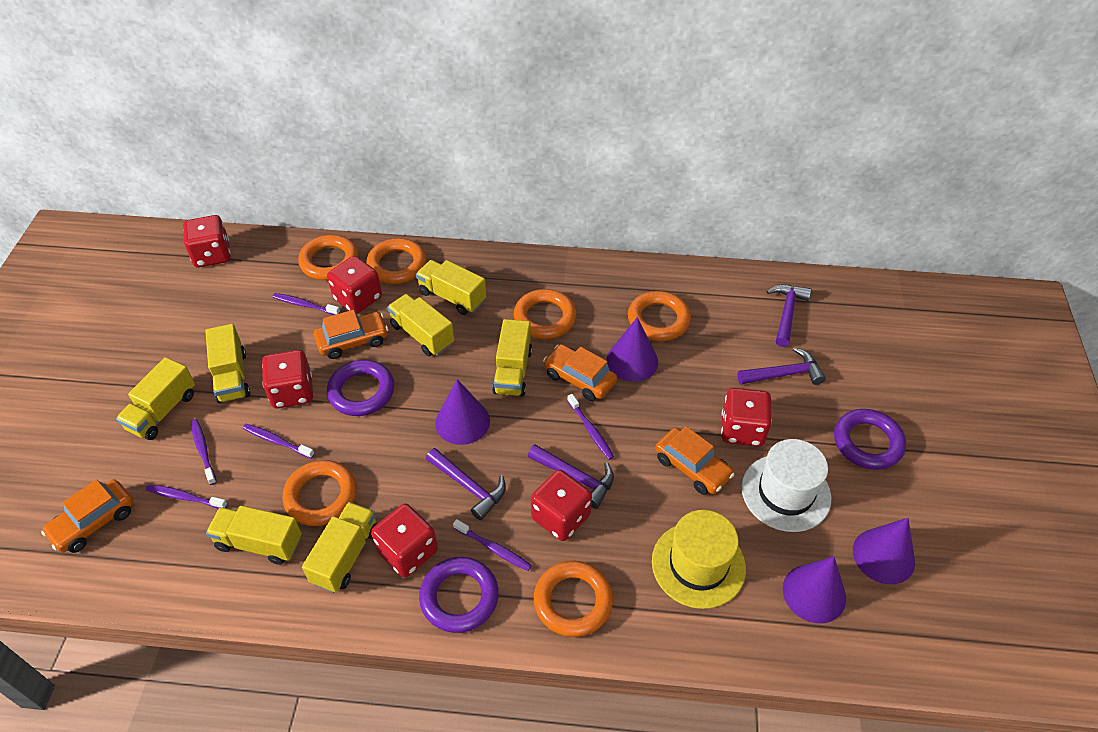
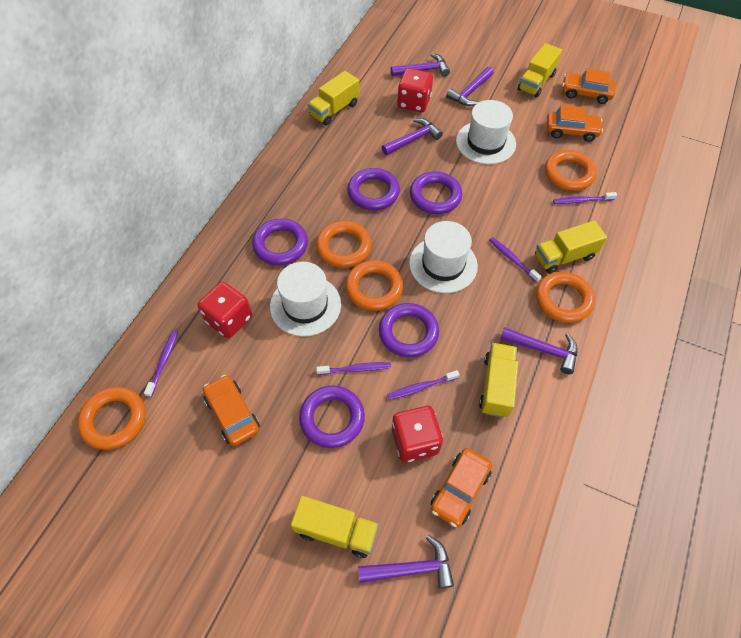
orange ring: 6 -> 5
purple cone: 4 -> 0
purple hammer: 4 -> 5
purple ring: 3 -> 5
purple toothbrush: 6 -> 5
red dice: 6 -> 3
white hat: 1 -> 3
yellow hat: 1 -> 0
yellow truck: 7 -> 5

